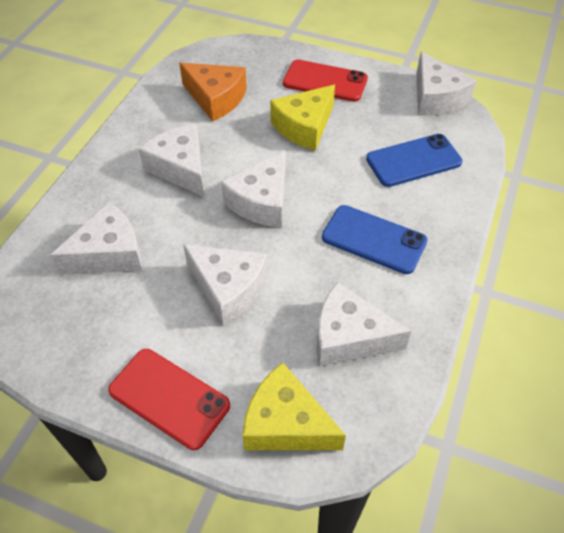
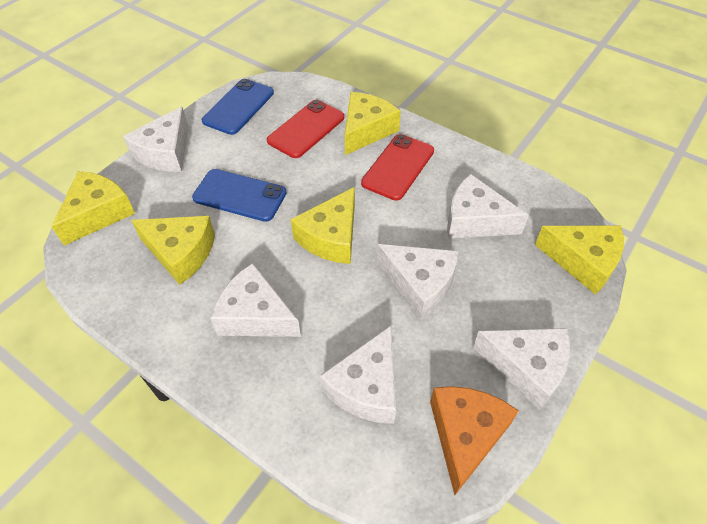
yellow cheese: 2 -> 5

